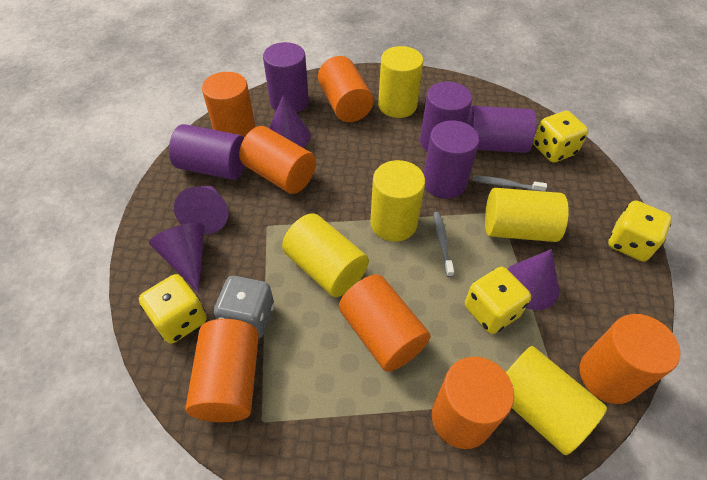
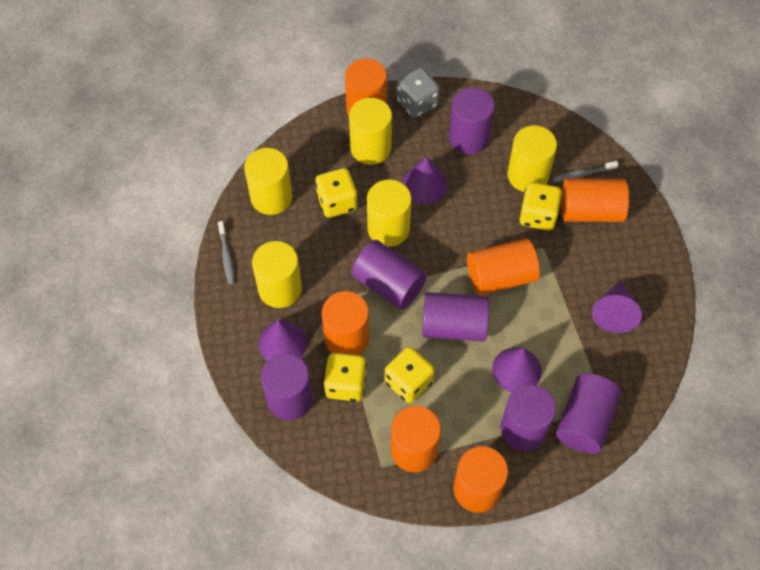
orange cylinder: 7 -> 6
purple cylinder: 5 -> 6

